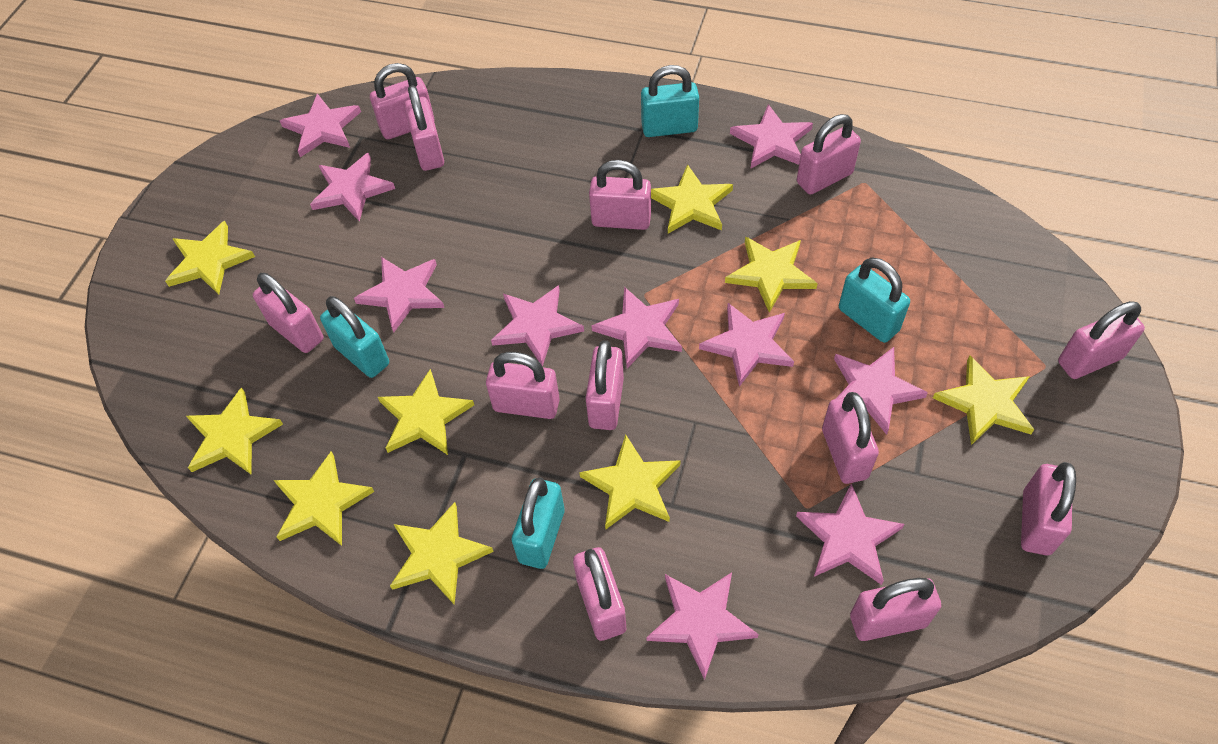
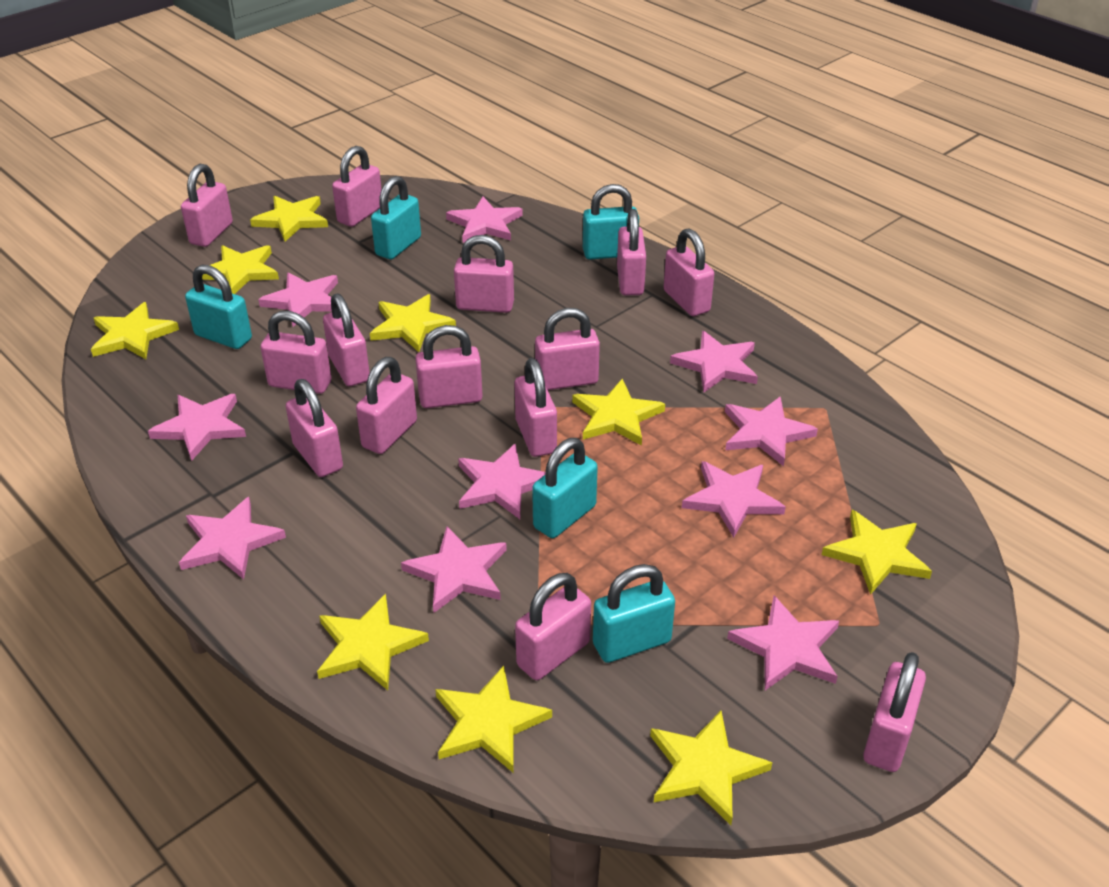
pink padlock: 12 -> 14
turquoise padlock: 4 -> 5

